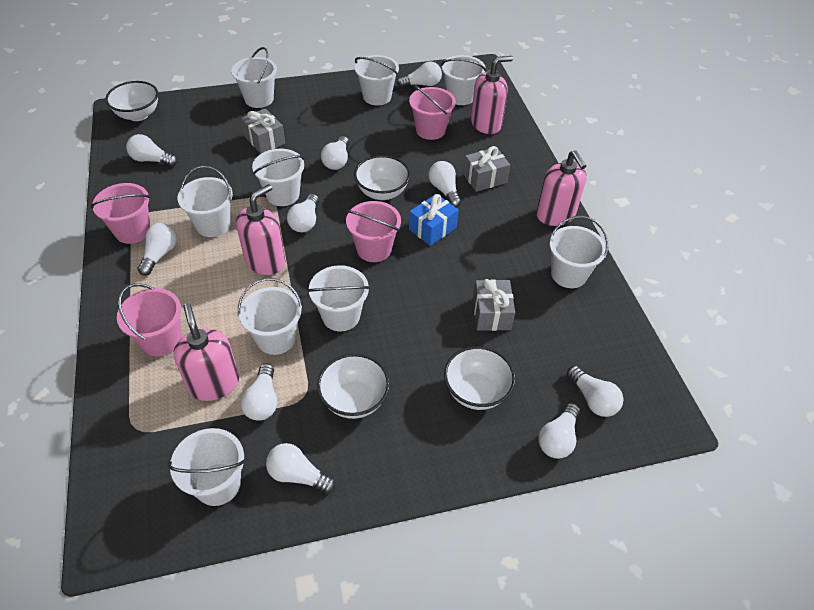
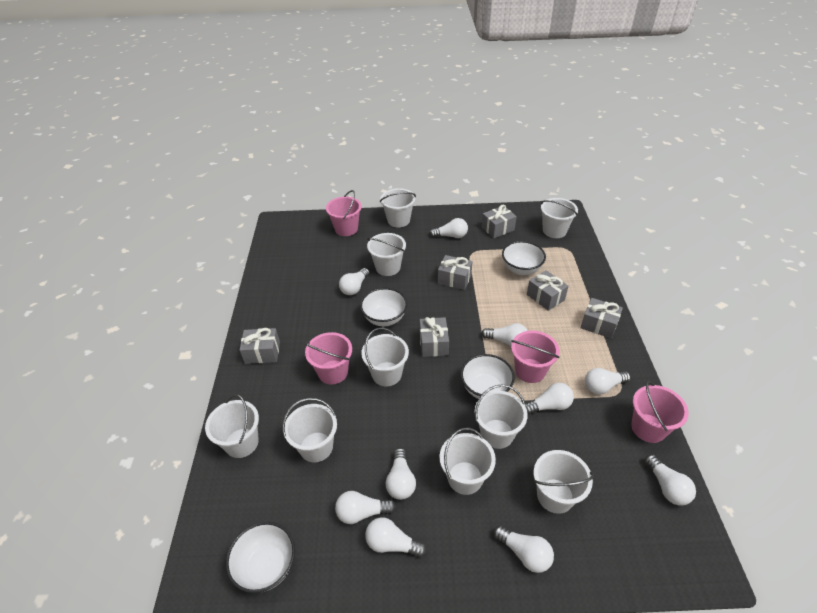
blue gift: 1 -> 0
grey gift: 3 -> 6
pink soap dispenser: 4 -> 0

